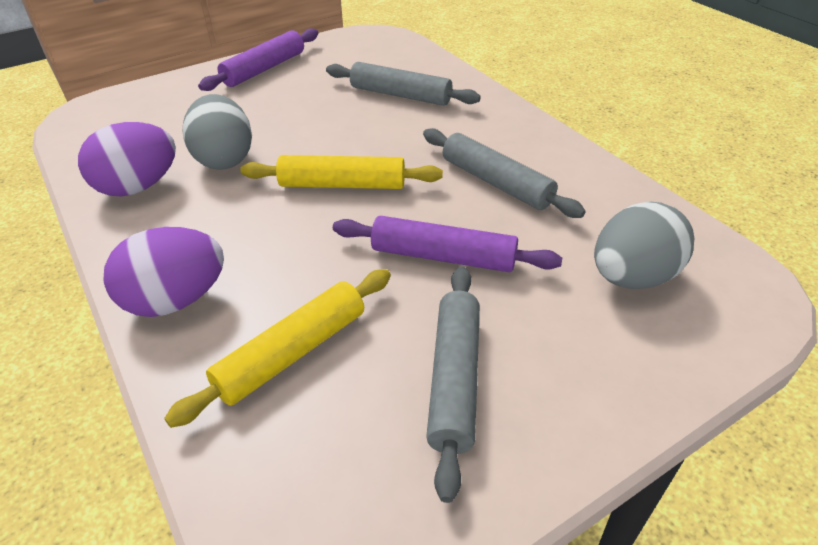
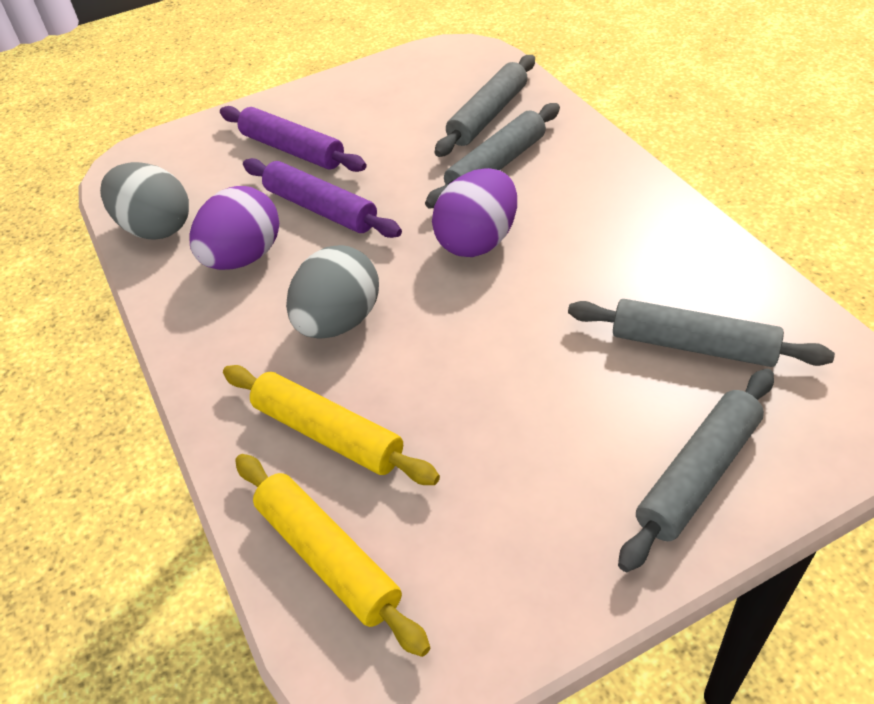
grey rolling pin: 3 -> 4

